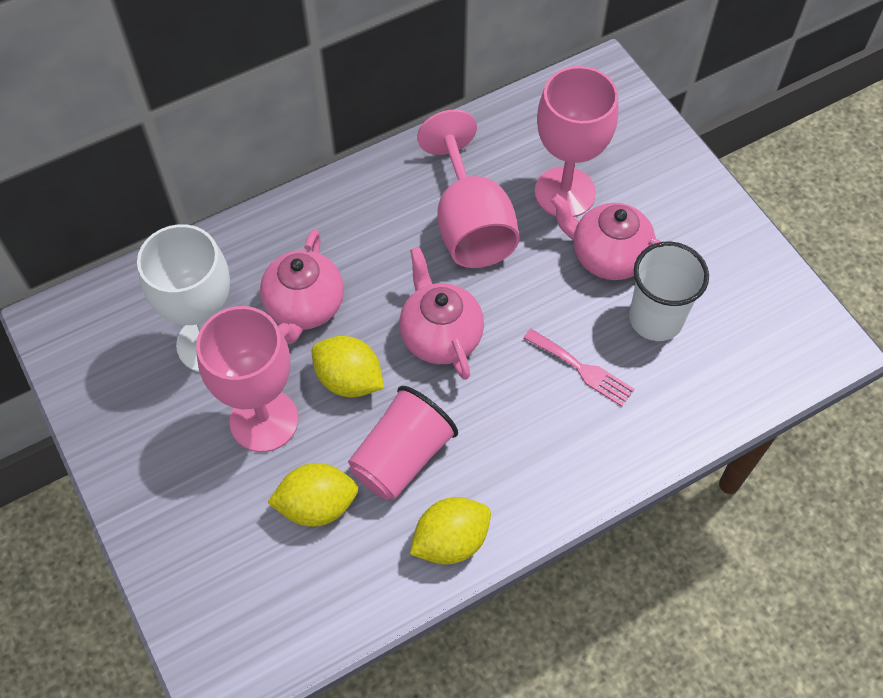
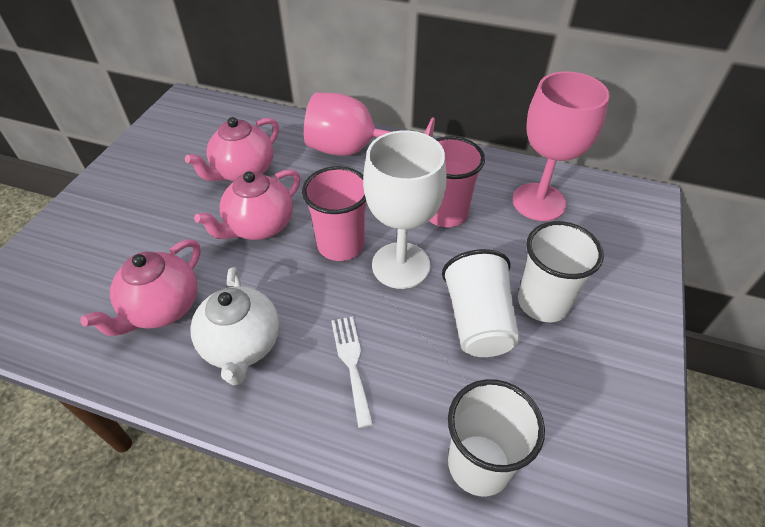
pink cup: 1 -> 2
pink fork: 1 -> 0
pink goblet: 3 -> 2
white cup: 1 -> 3
white fork: 0 -> 1
white teapot: 0 -> 1
yellow lemon: 3 -> 0

